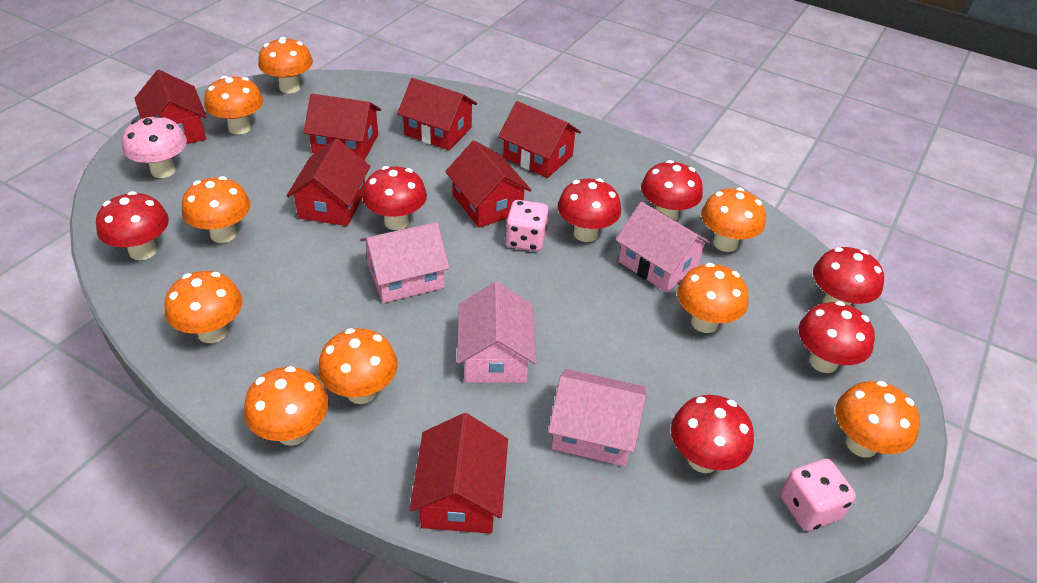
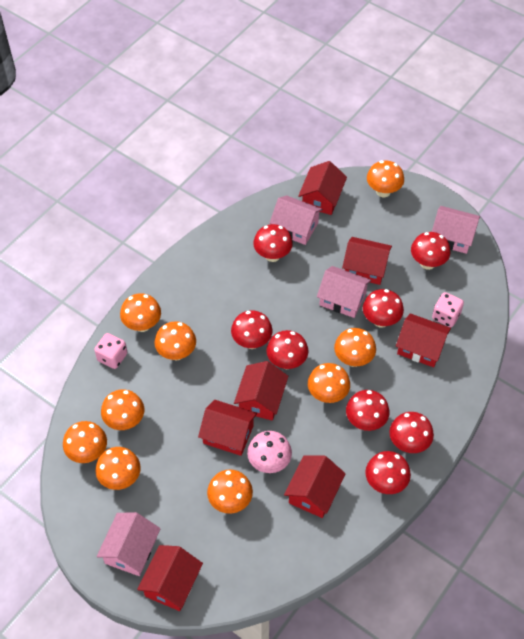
red mushroom: 7 -> 8

